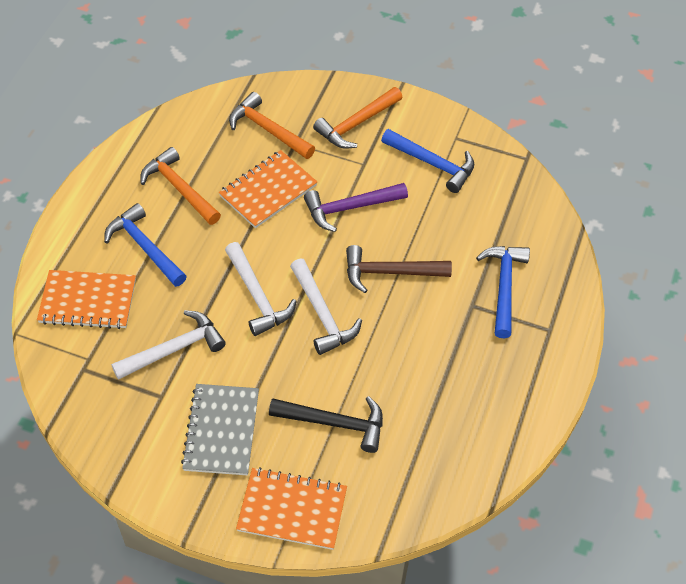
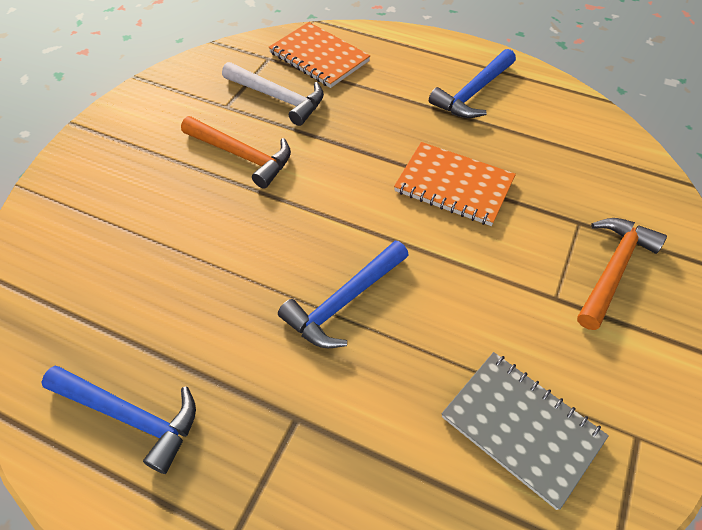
black hammer: 1 -> 0
brown hammer: 1 -> 0
orange hammer: 3 -> 2
orange notebook: 3 -> 2
purple hammer: 1 -> 0
white hammer: 3 -> 1

